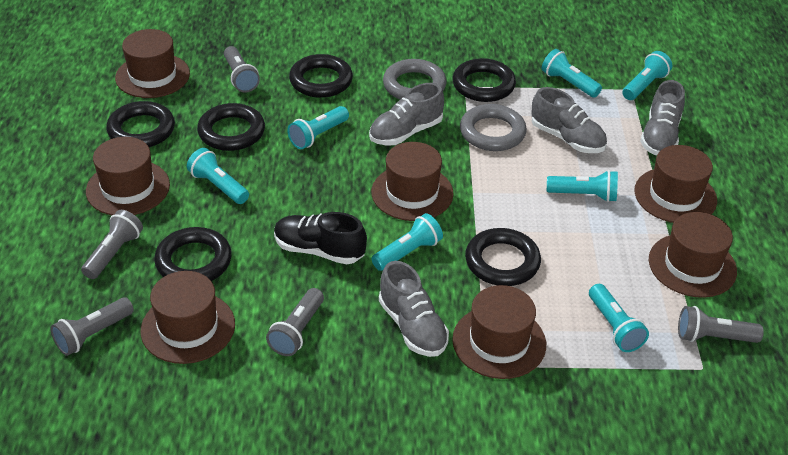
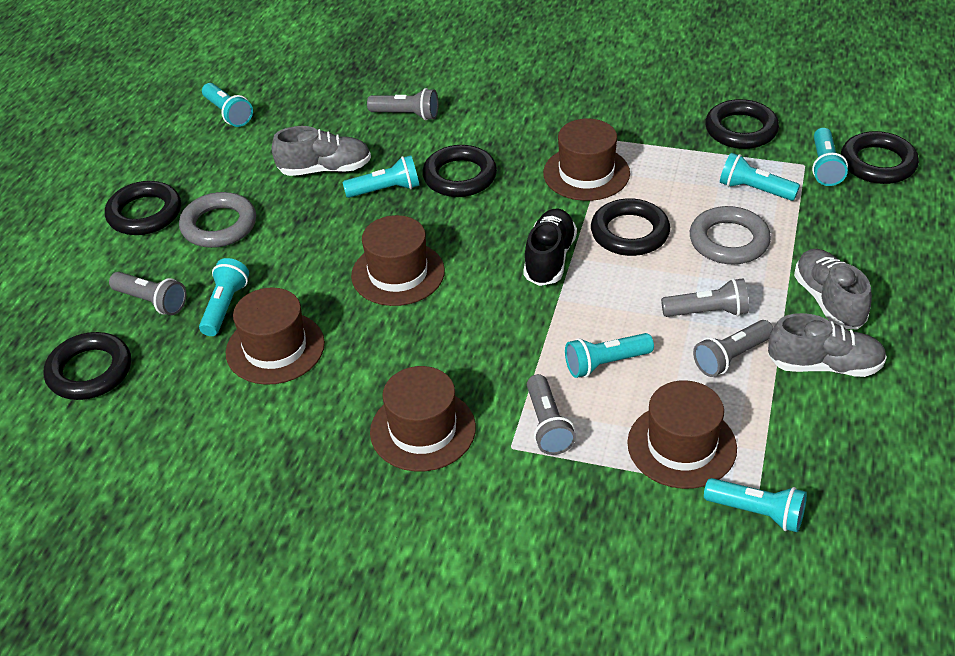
brown hat: 7 -> 5
grey shoe: 4 -> 3

